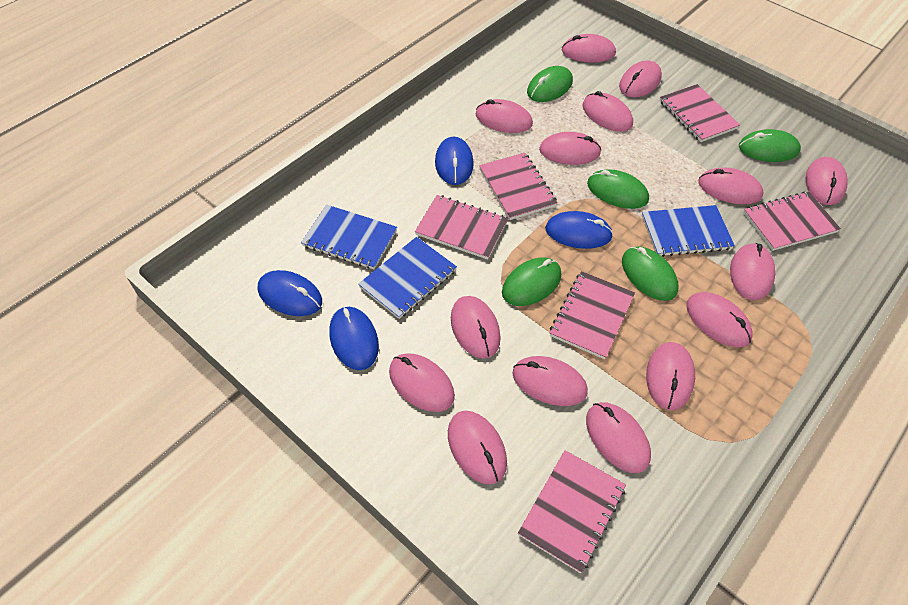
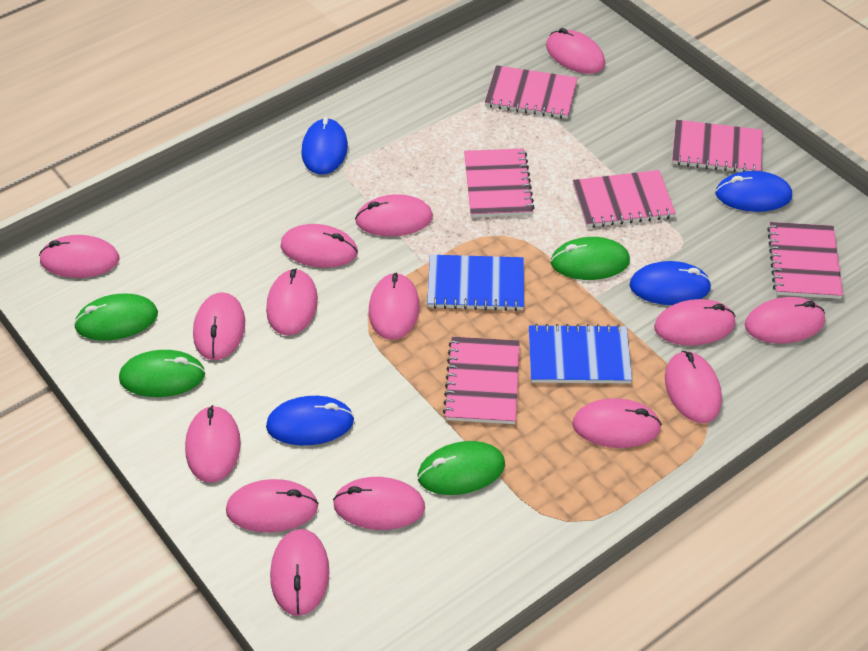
blue notebook: 3 -> 2
green mouse: 5 -> 4

